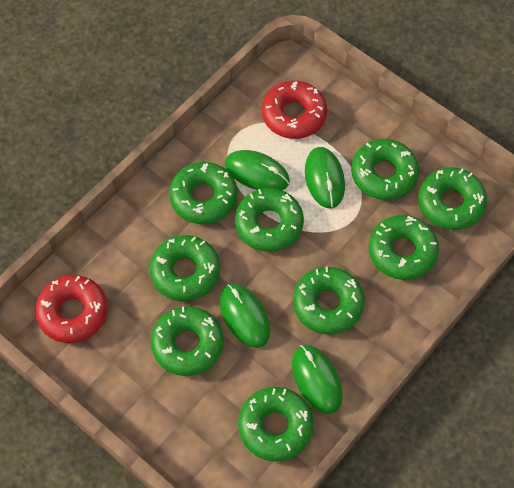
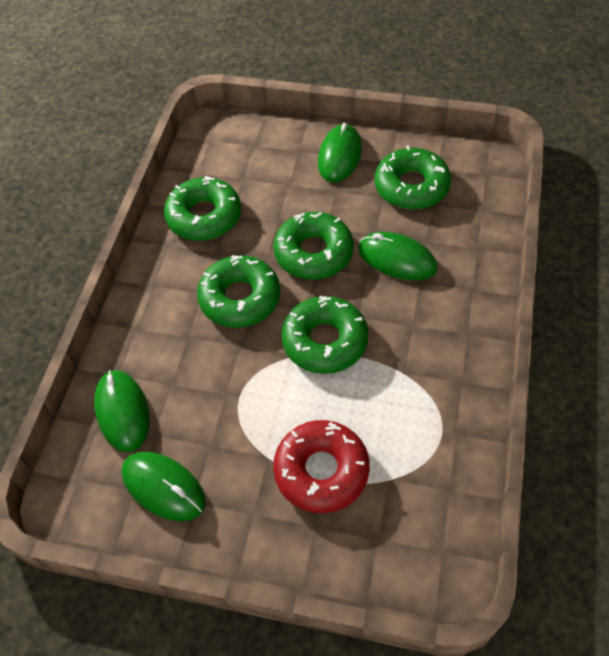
green donut: 9 -> 5
red donut: 2 -> 1

